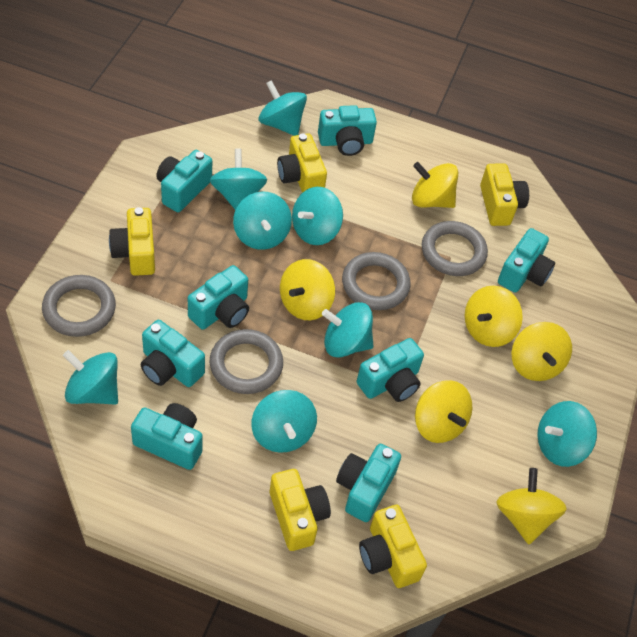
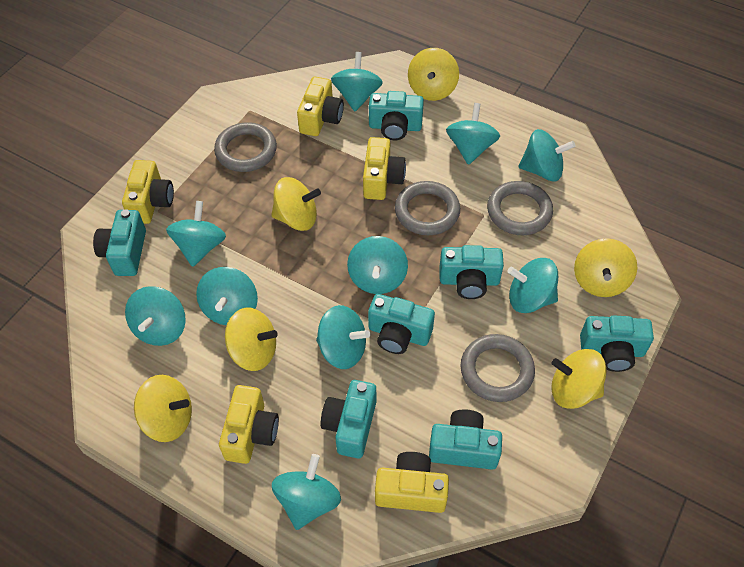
turquoise camera: 8 -> 7
turquoise spinning top: 8 -> 10

